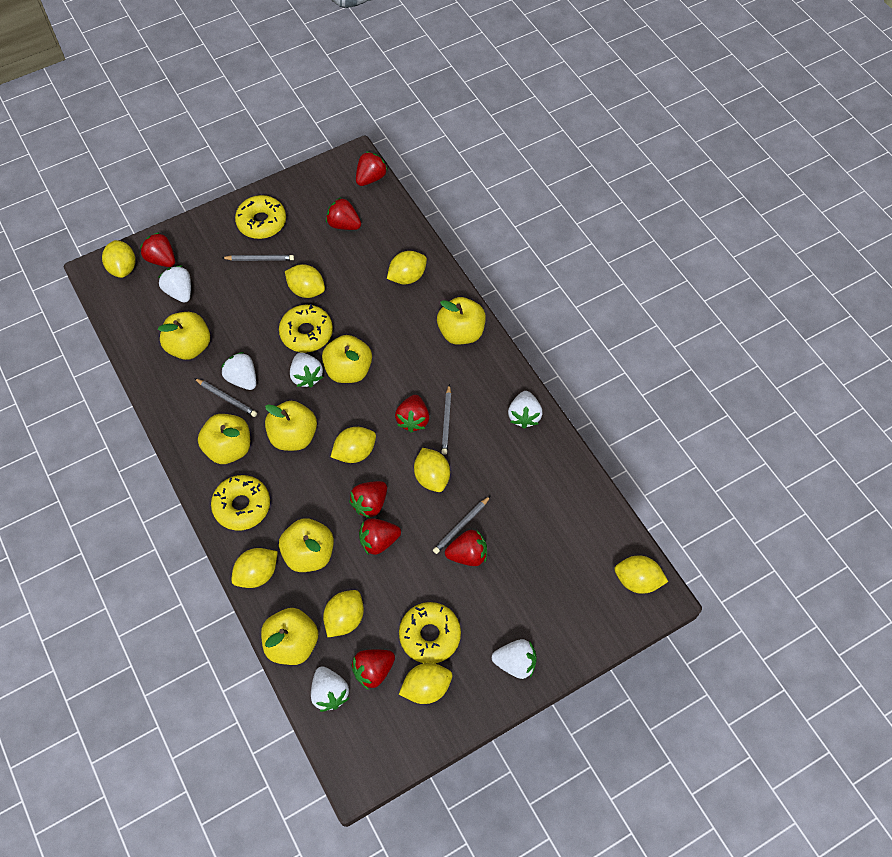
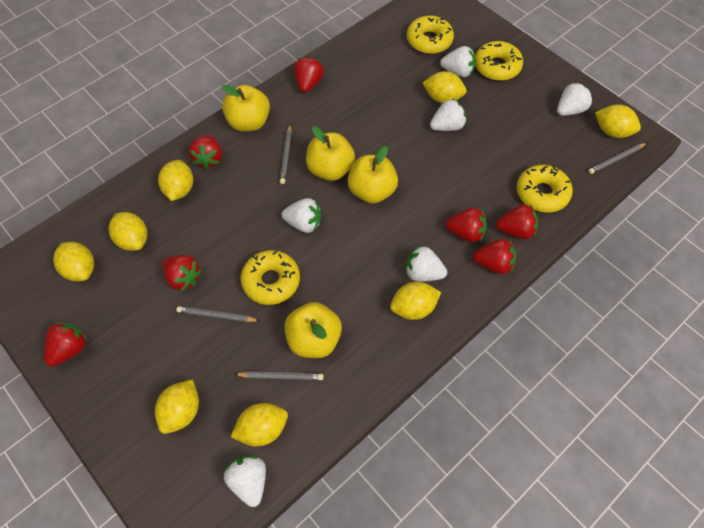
red strawberry: 8 -> 7
yellow apple: 7 -> 4
yellow lemon: 9 -> 8

